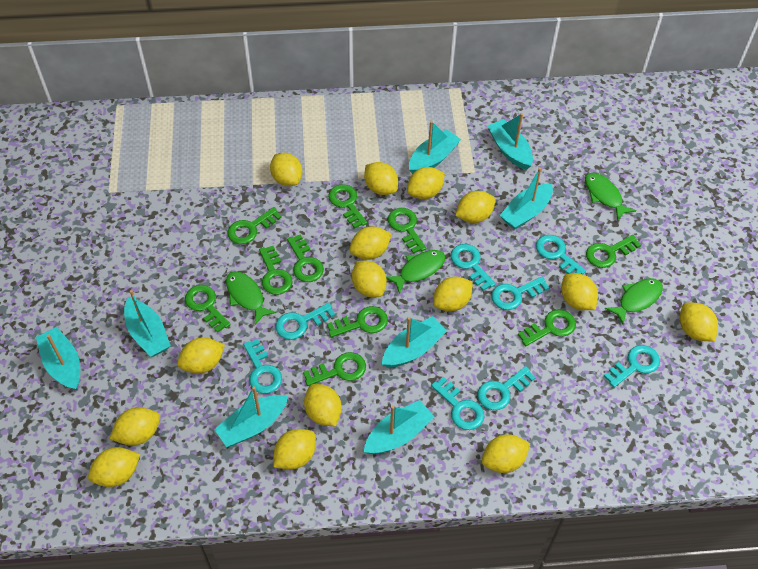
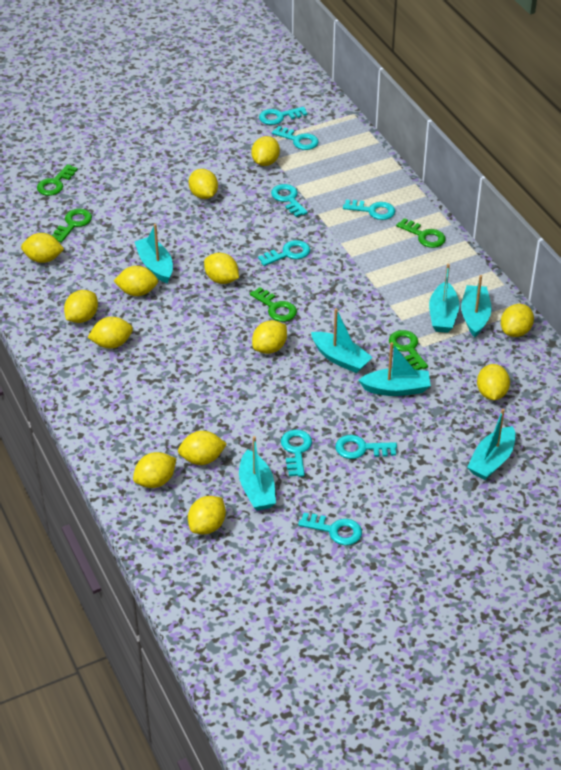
green fish: 4 -> 0
green key: 10 -> 5
turquoise boat: 8 -> 7
yellow lemon: 15 -> 13

